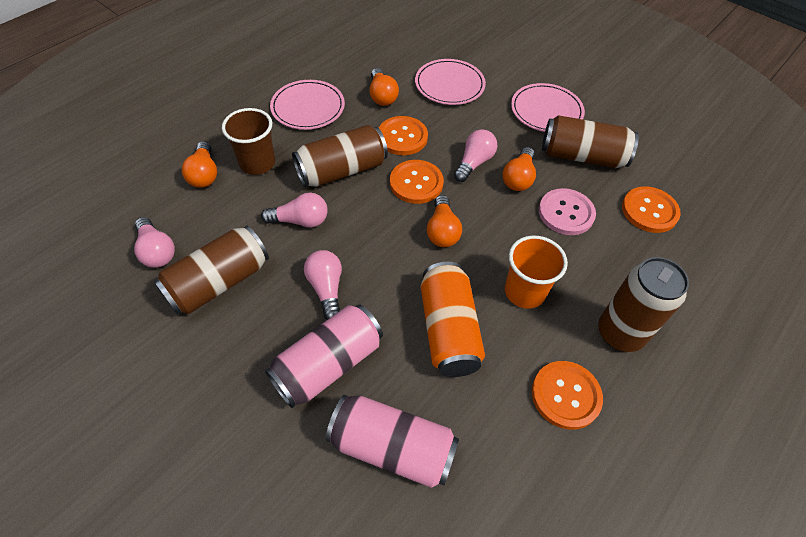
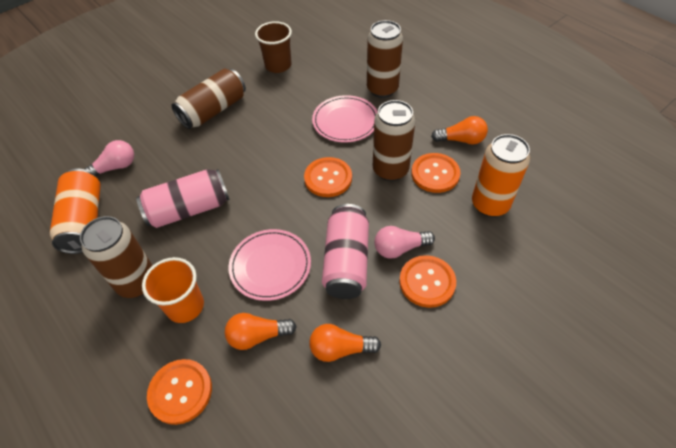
orange can: 1 -> 2
orange light bulb: 4 -> 3
pink button: 1 -> 0
pink light bulb: 4 -> 2
pink plate: 3 -> 2

